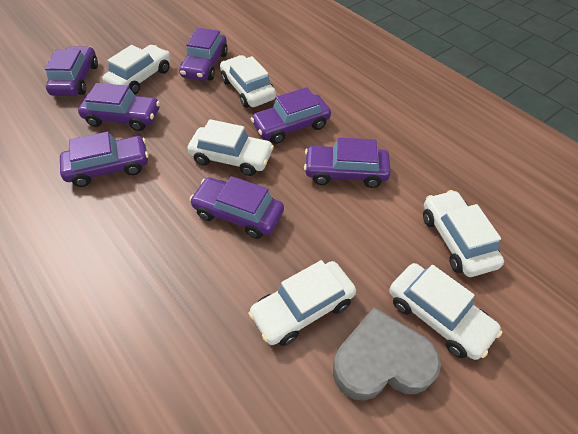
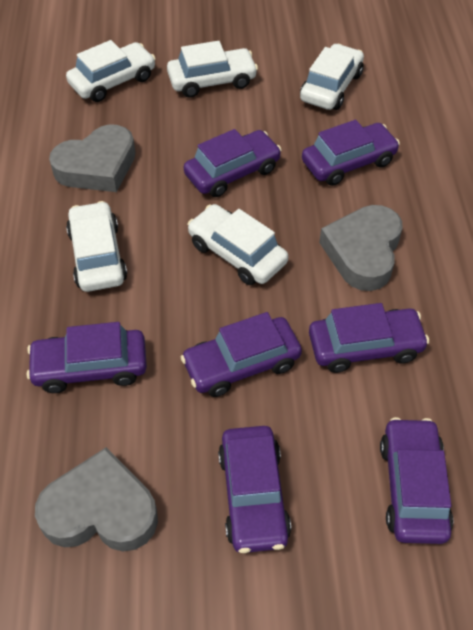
grey heart: 1 -> 3
white car: 6 -> 5

